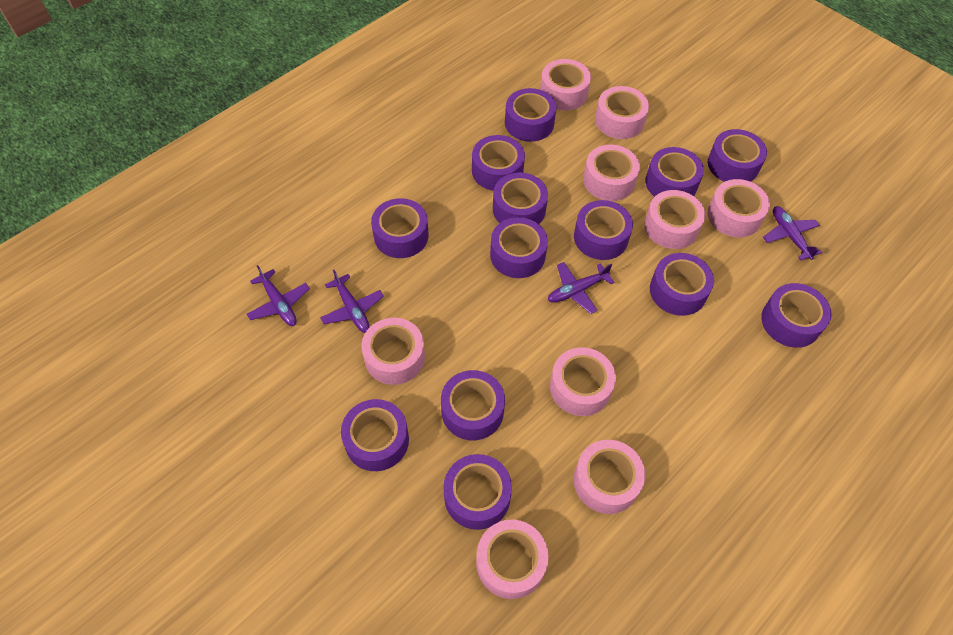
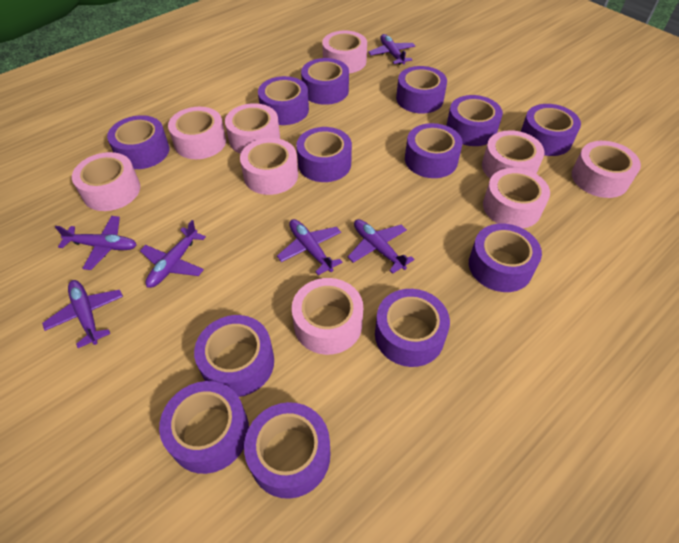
purple plane: 4 -> 6

